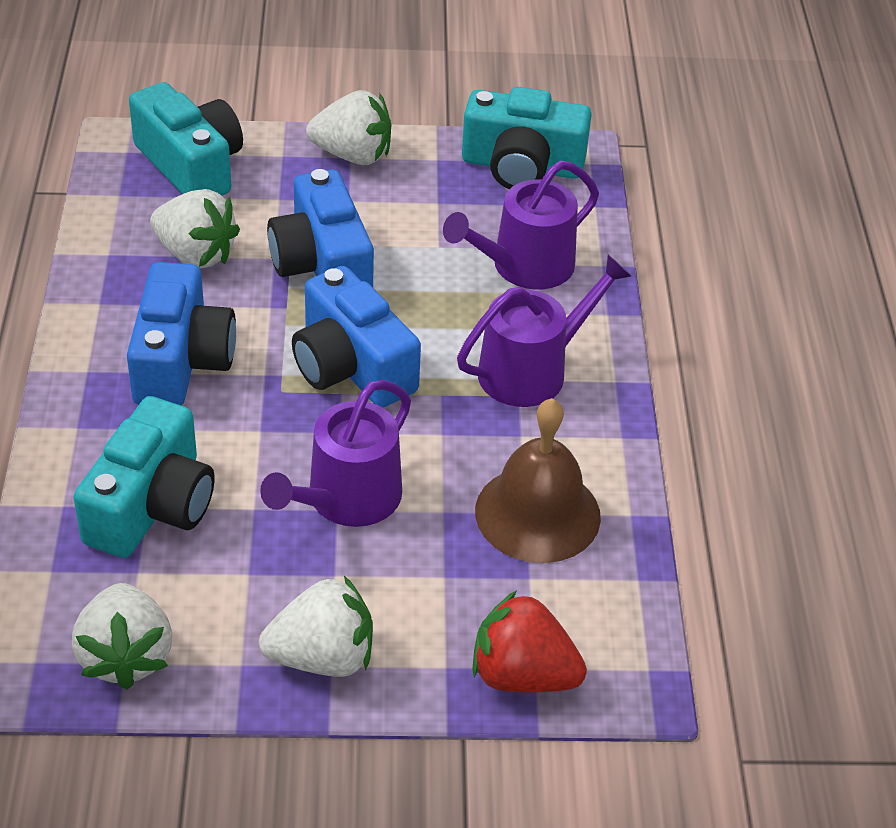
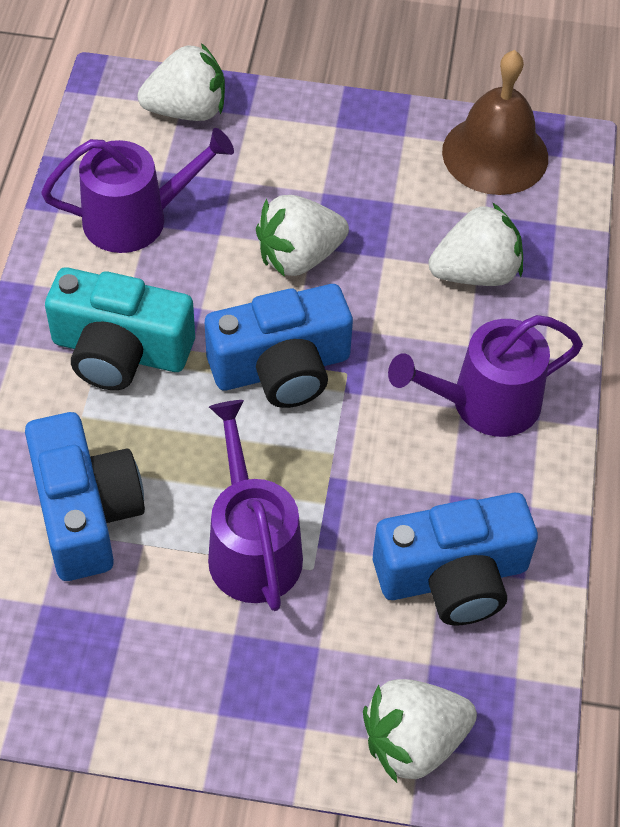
red strawberry: 1 -> 0
turquoise camera: 3 -> 1

